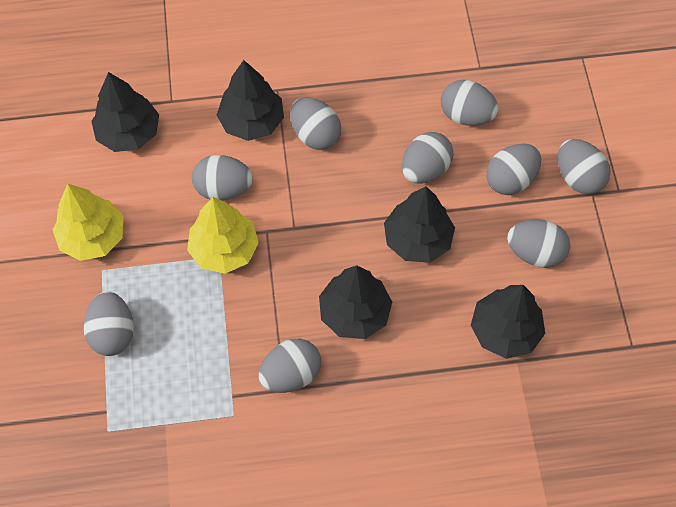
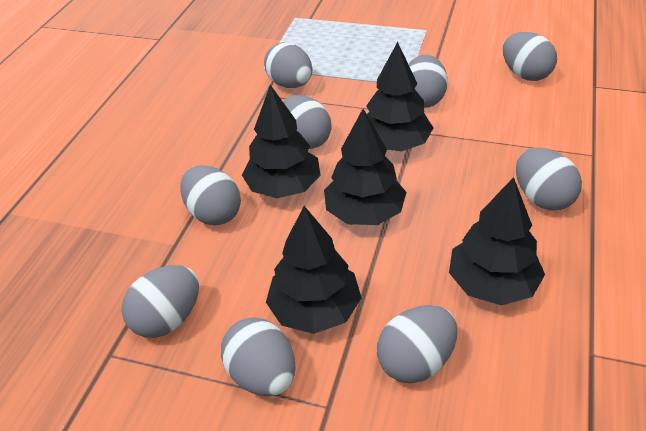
yellow tree: 2 -> 0

